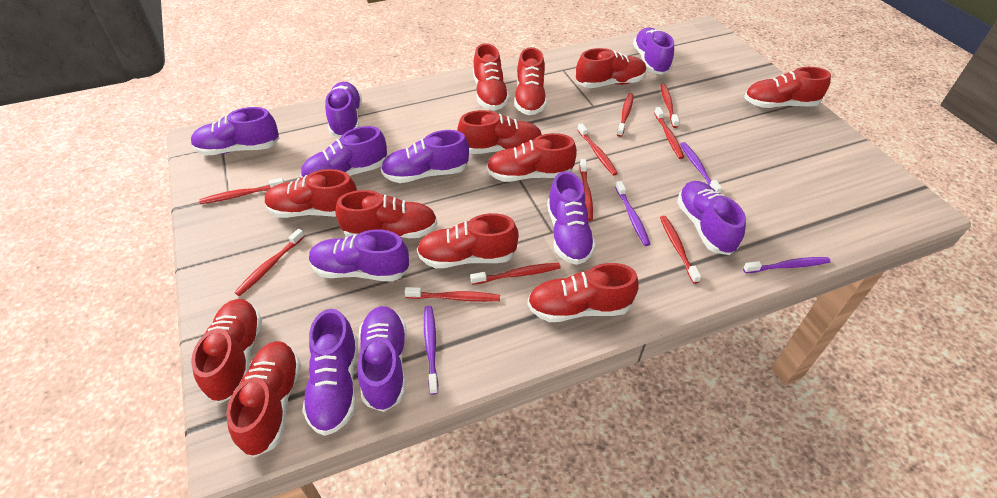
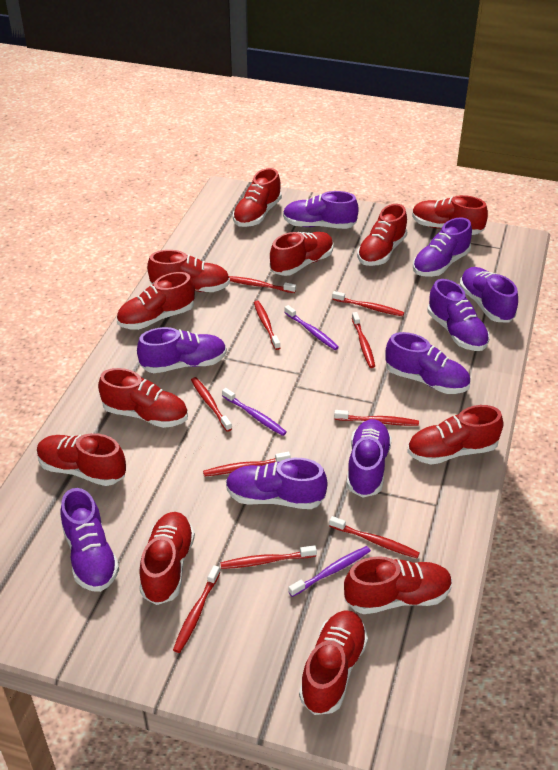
purple shoe: 10 -> 9
purple toothbrush: 4 -> 3

